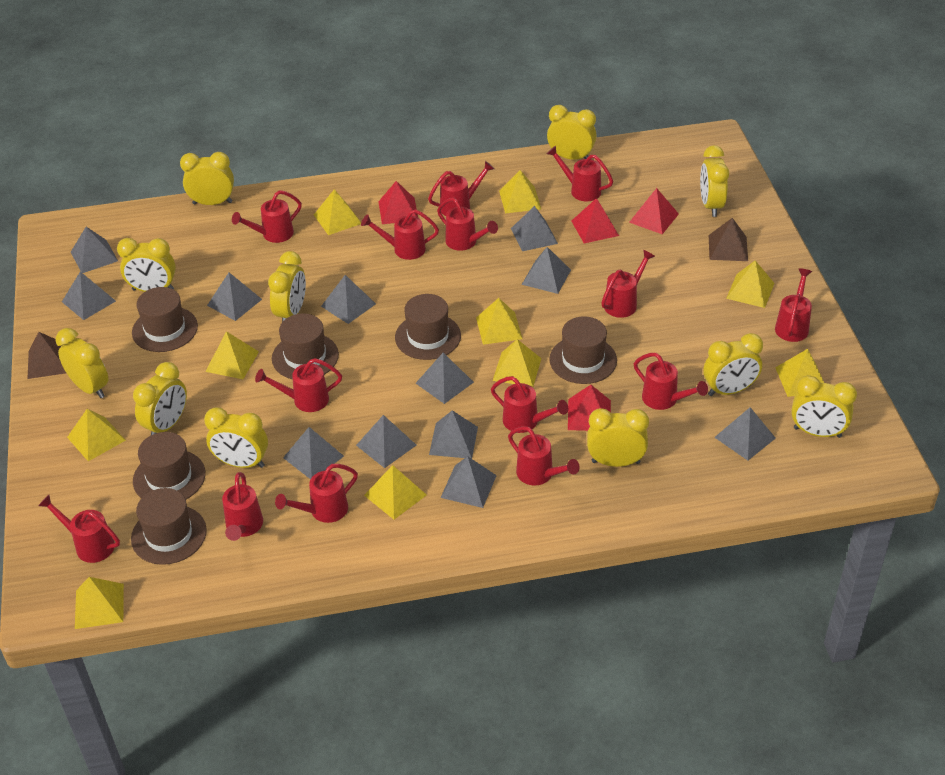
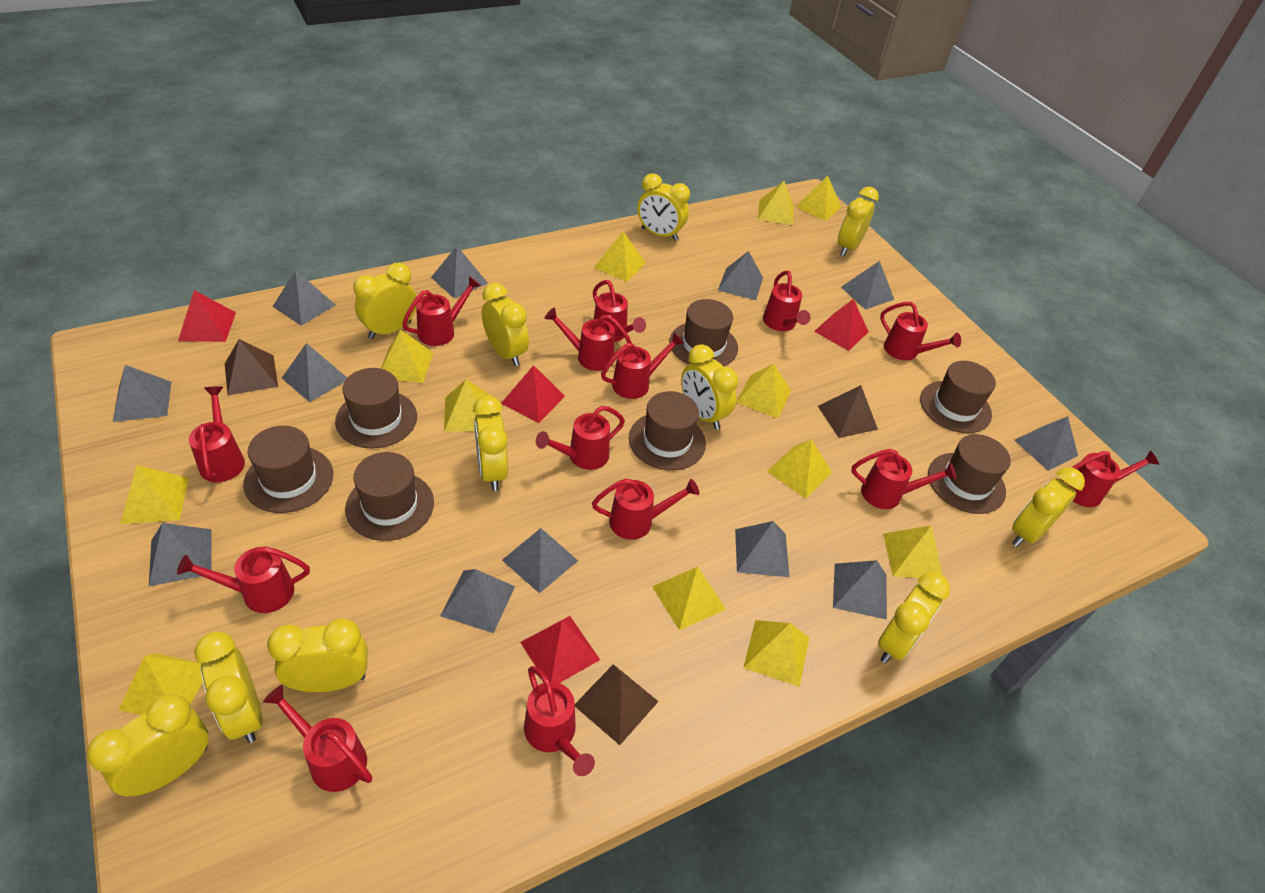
brown hat: 6 -> 7
brown pyramid: 2 -> 3
yellow pyramid: 10 -> 12

